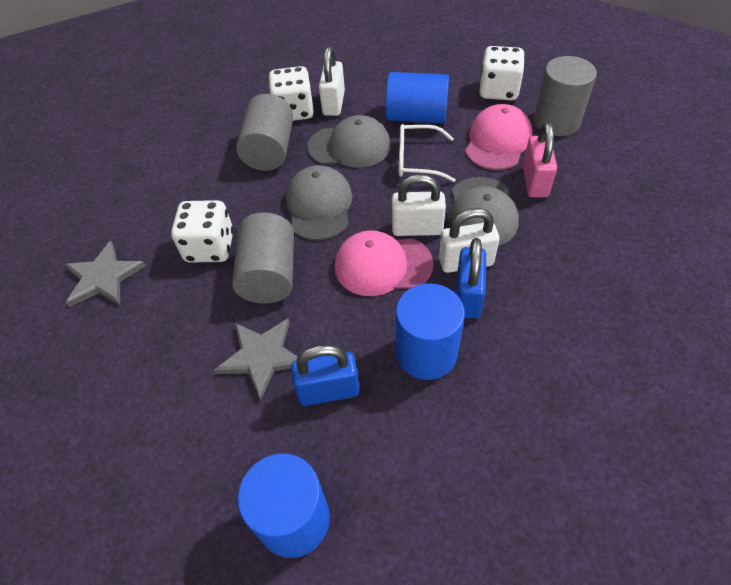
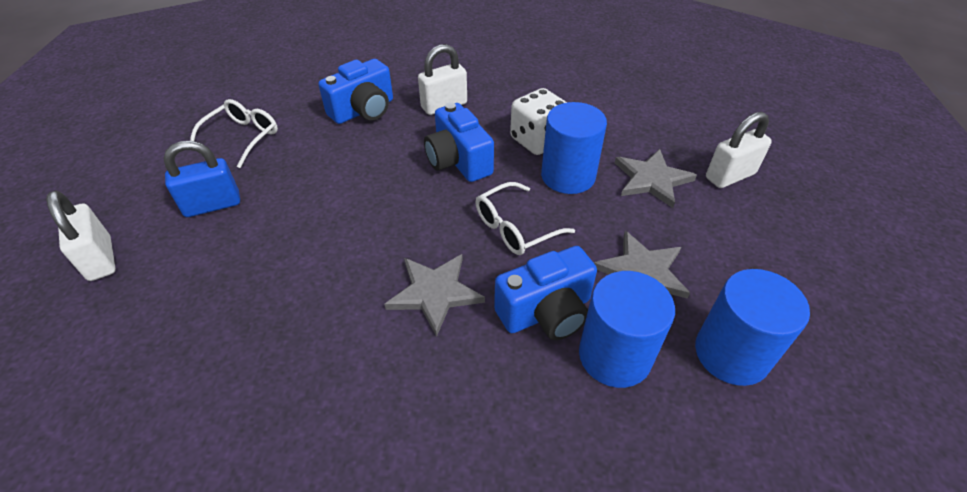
blue camera: 0 -> 3
blue padlock: 2 -> 1
grey cap: 3 -> 0
grey cylinder: 3 -> 0
grey star: 2 -> 3
pink cap: 2 -> 0
pink padlock: 1 -> 0
white dice: 3 -> 1
white glasses: 1 -> 2

